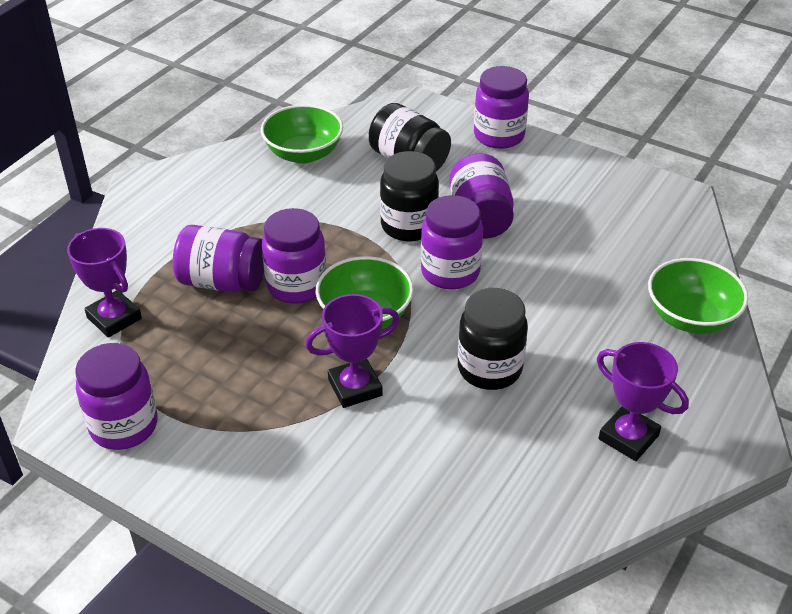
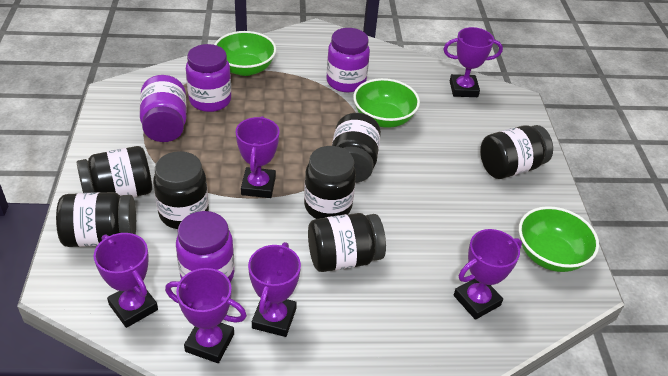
black jar: 3 -> 7
purple jar: 6 -> 4
purple trophy: 3 -> 6

